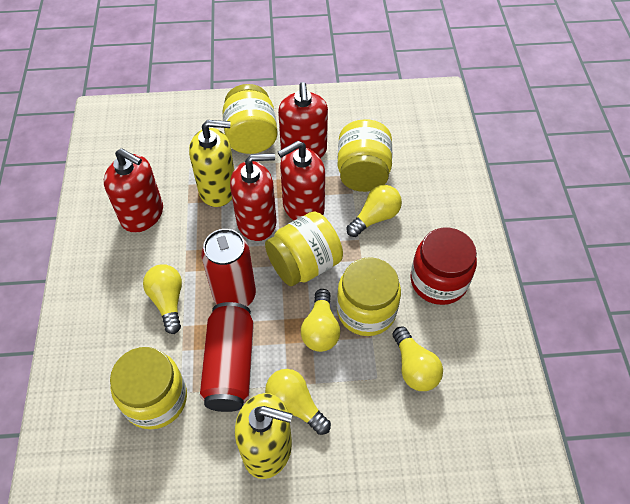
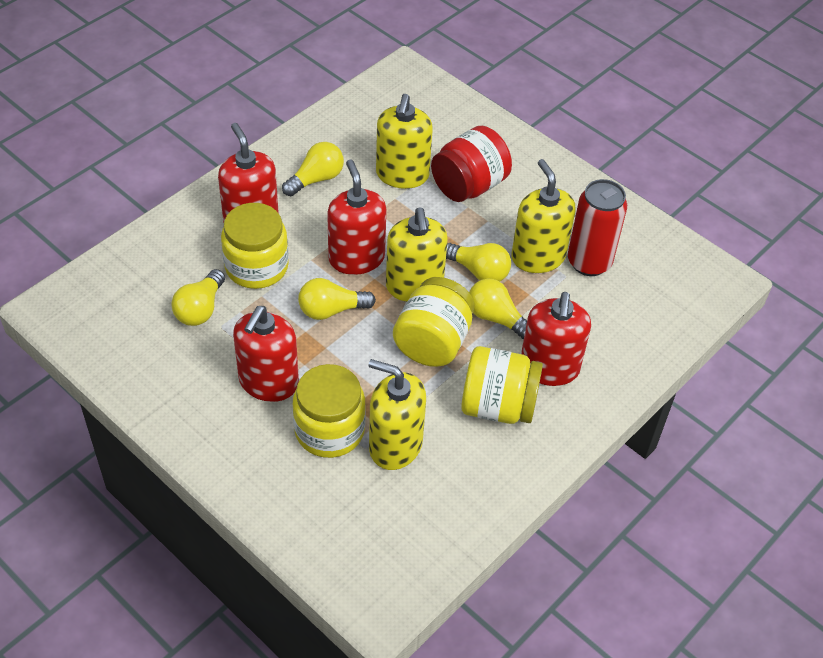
red can: 2 -> 1
yellow jar: 5 -> 4
yellow soap dispenser: 2 -> 4

